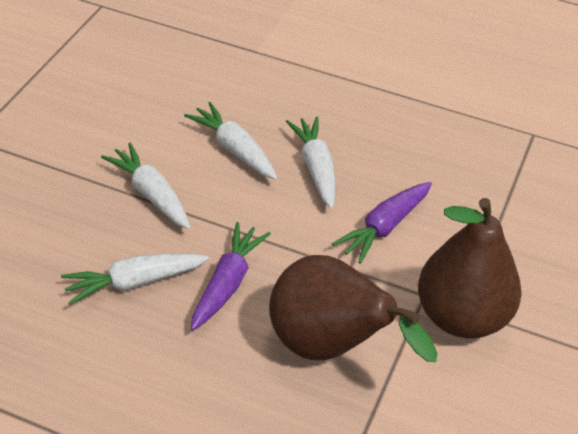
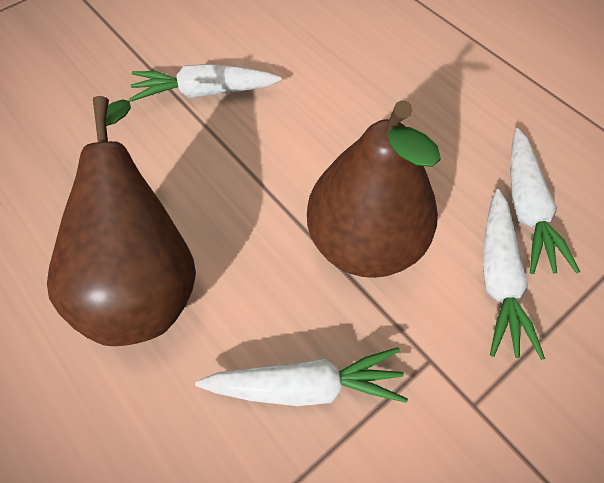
purple carrot: 2 -> 0

